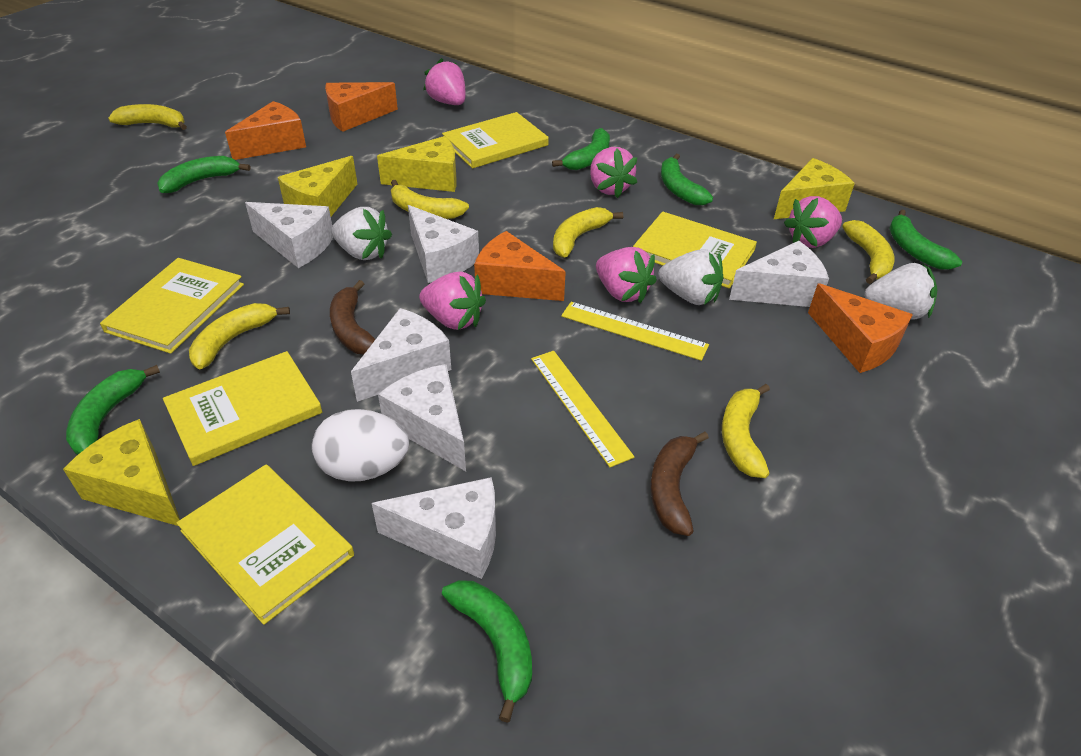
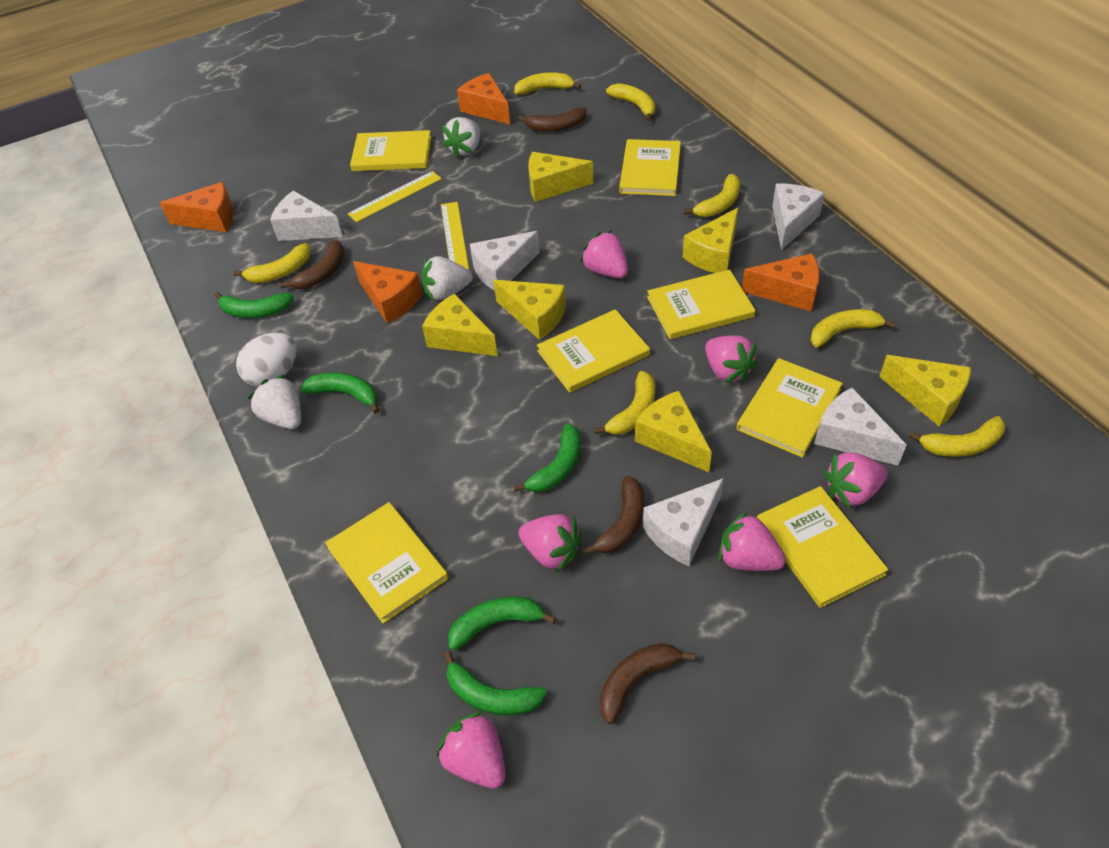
brown banana: 2 -> 4
green banana: 6 -> 5
pink strawberry: 5 -> 6
white cheese: 6 -> 5
yellow banana: 6 -> 7
yellow book: 5 -> 7
yellow cheese: 4 -> 6

